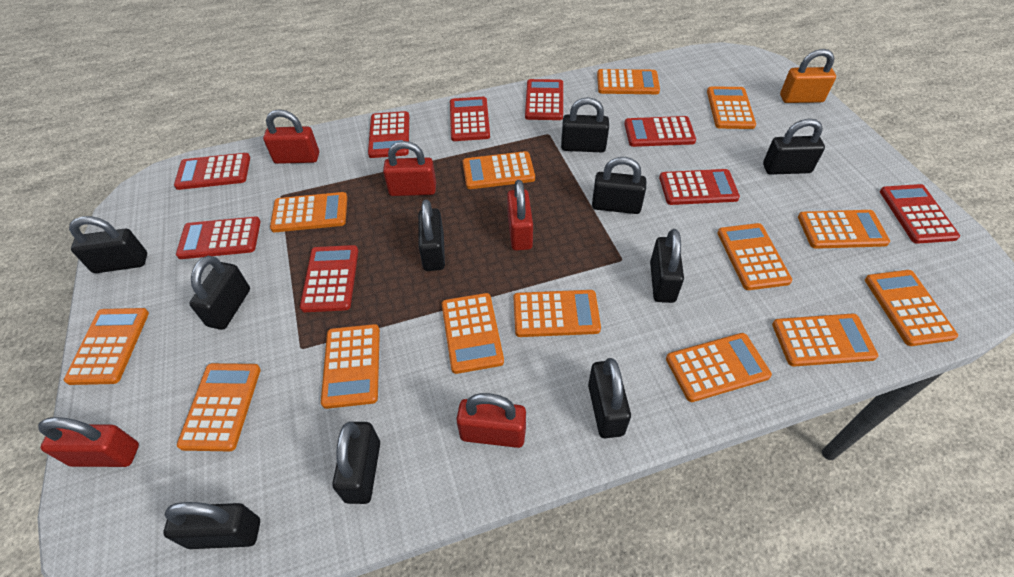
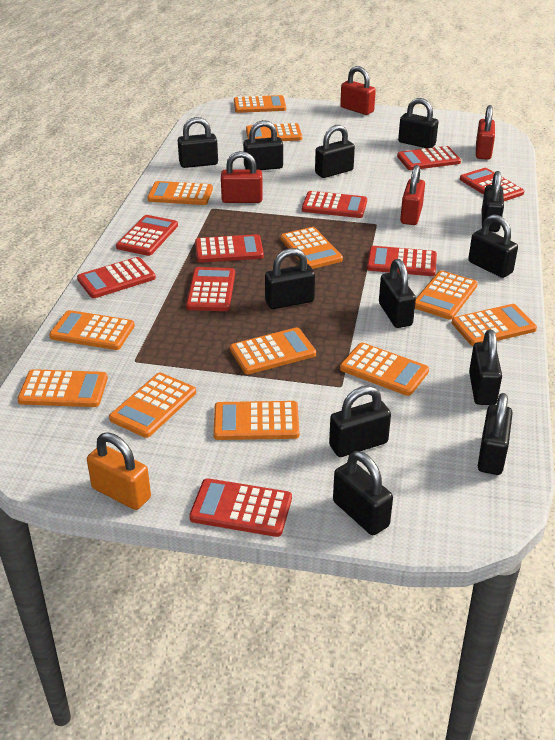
black padlock: 10 -> 12
orange calculator: 14 -> 12
red padlock: 5 -> 4

